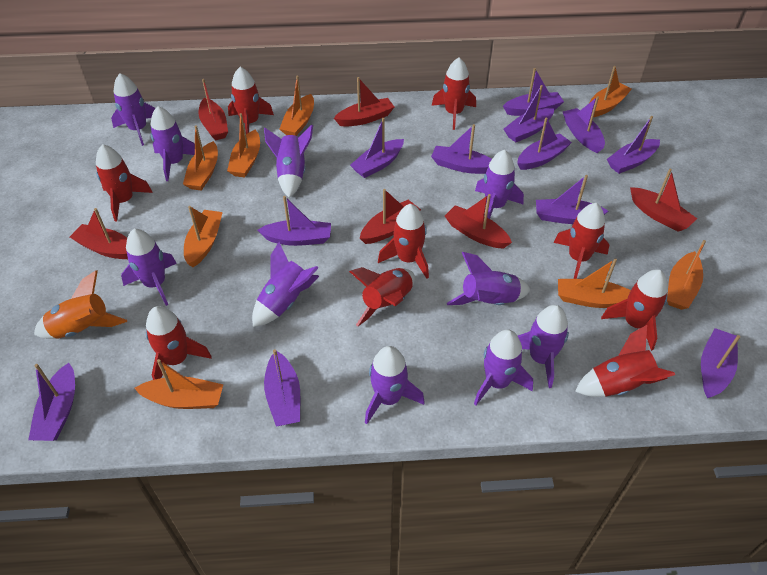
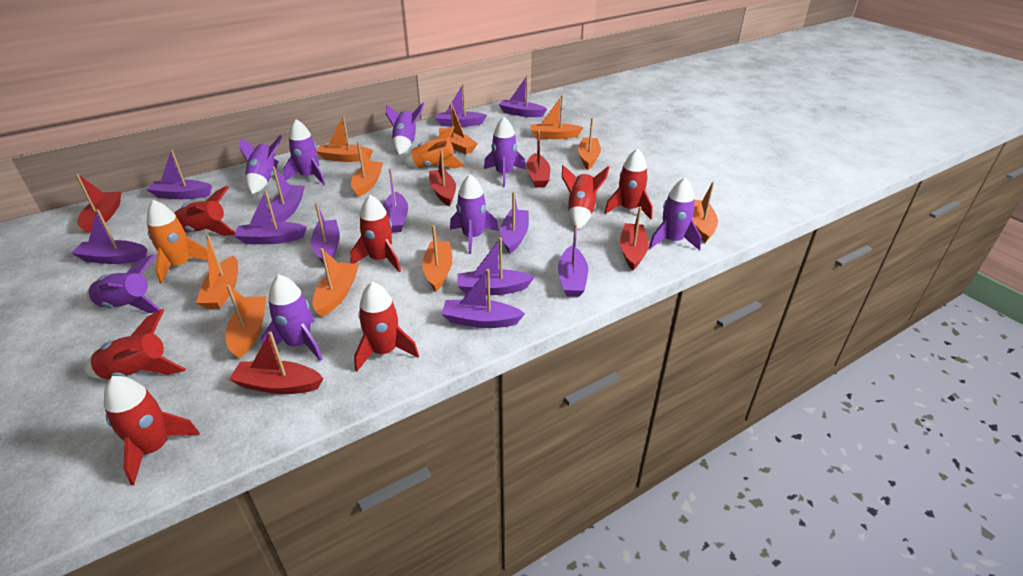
orange boat: 8 -> 10
orange rocket: 1 -> 2
purple rocket: 10 -> 8
red boat: 6 -> 5
red rocket: 9 -> 7

